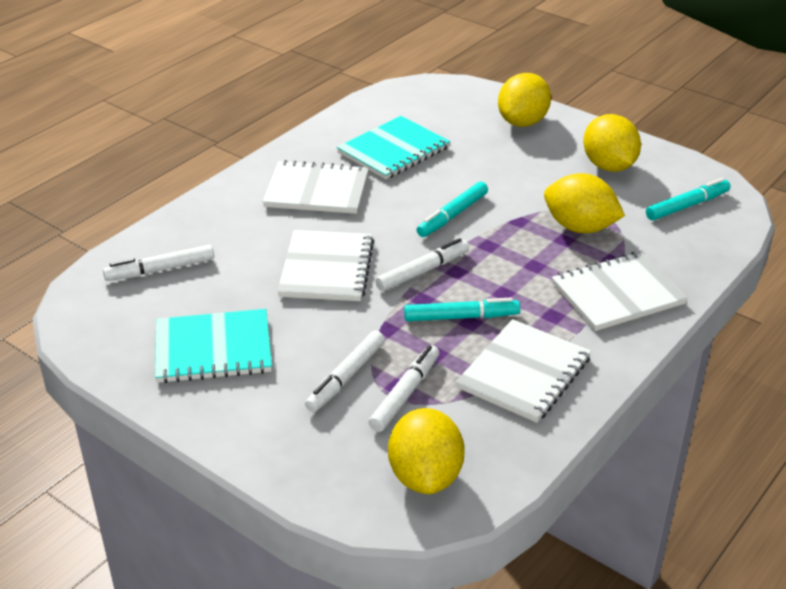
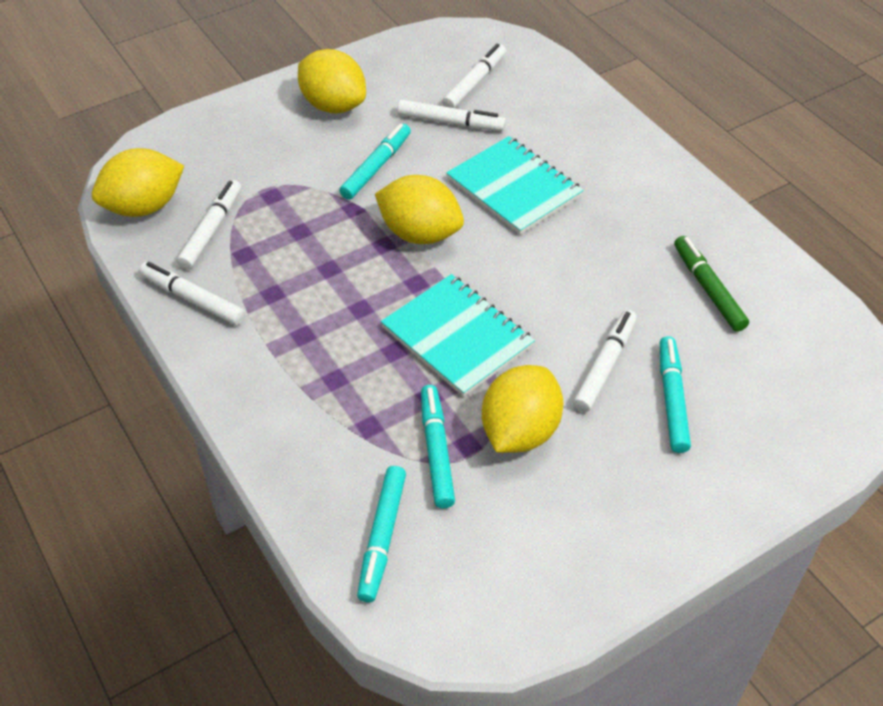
green marker: 0 -> 1
turquoise marker: 3 -> 4
white marker: 4 -> 5
white notebook: 4 -> 0

